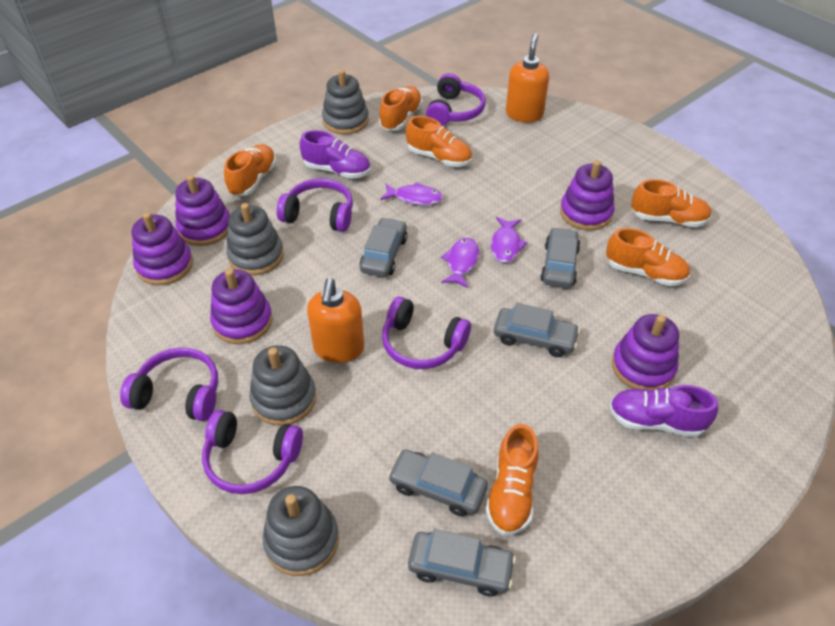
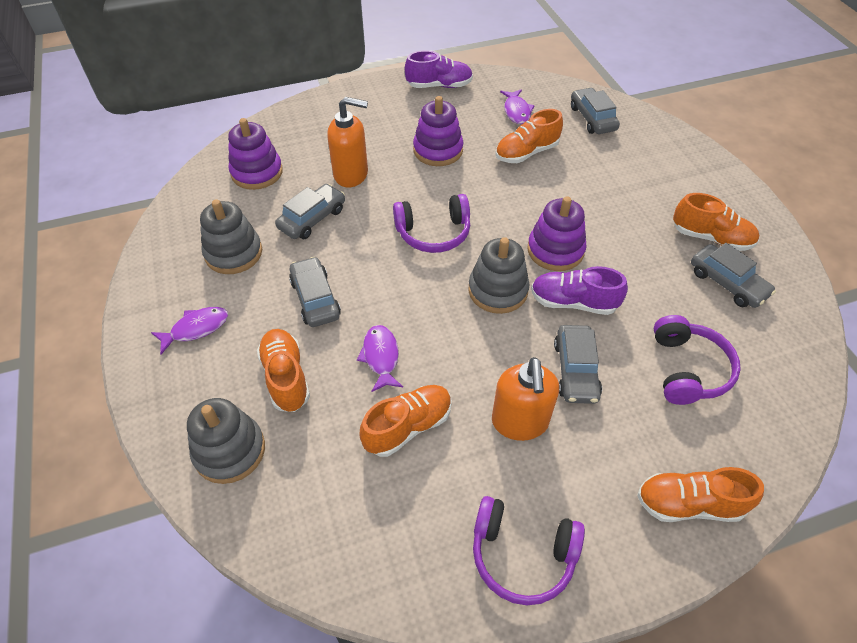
grey stacking toy: 4 -> 3
orange shoe: 6 -> 5
purple headphones: 5 -> 3
purple stacking toy: 5 -> 3

